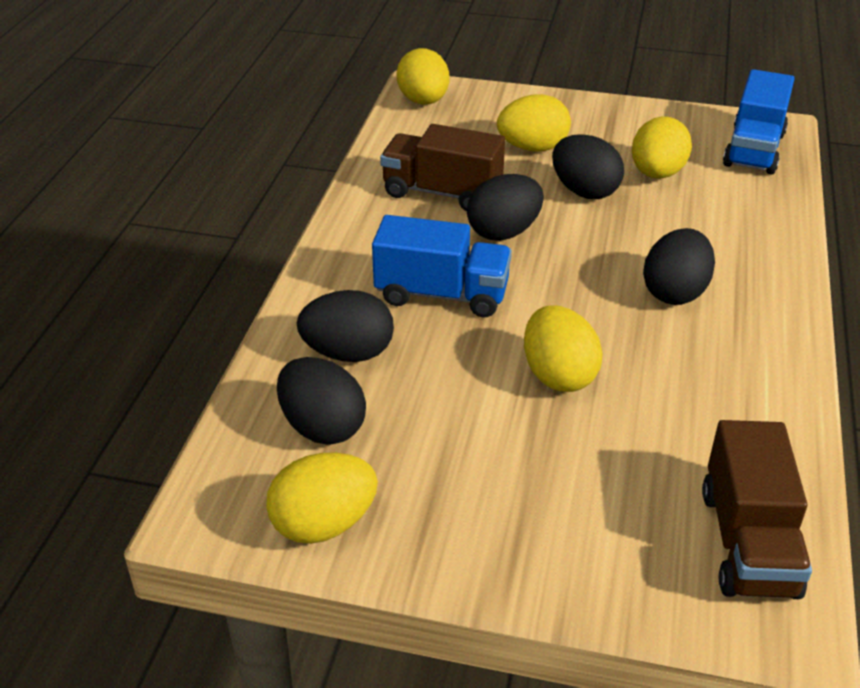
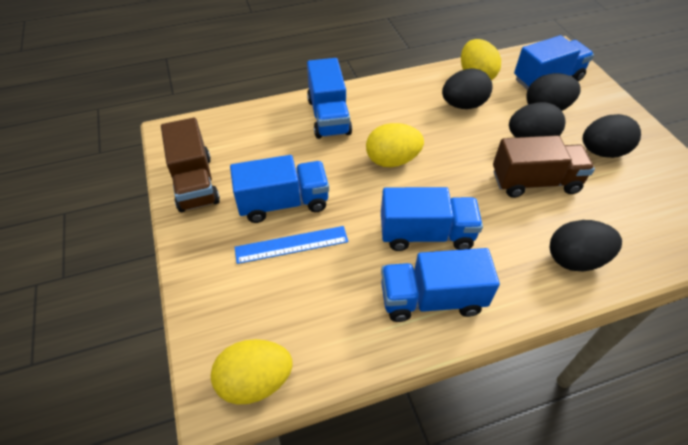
blue ruler: 0 -> 1
blue truck: 2 -> 5
yellow egg: 5 -> 3

